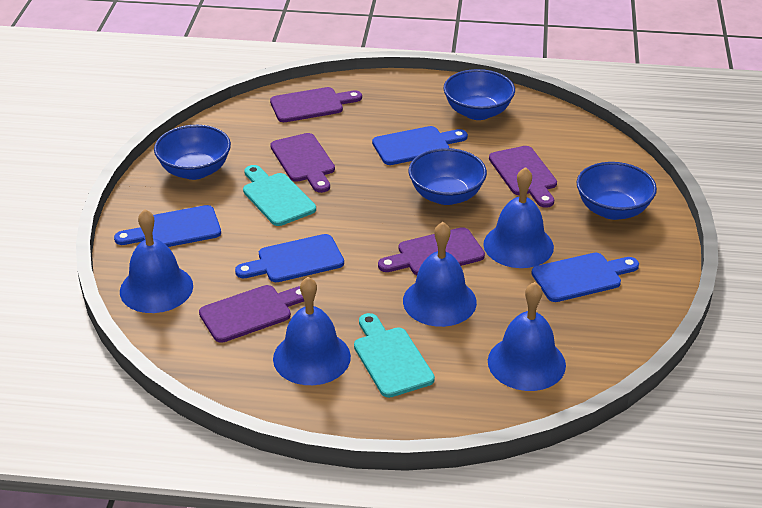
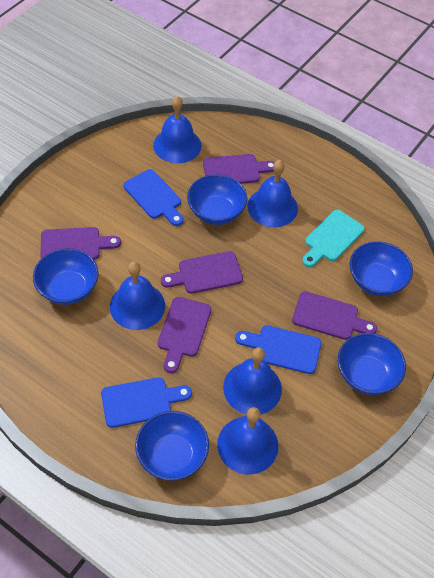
blue bowl: 4 -> 5
blue cutting board: 4 -> 3
turquoise cutting board: 2 -> 1

